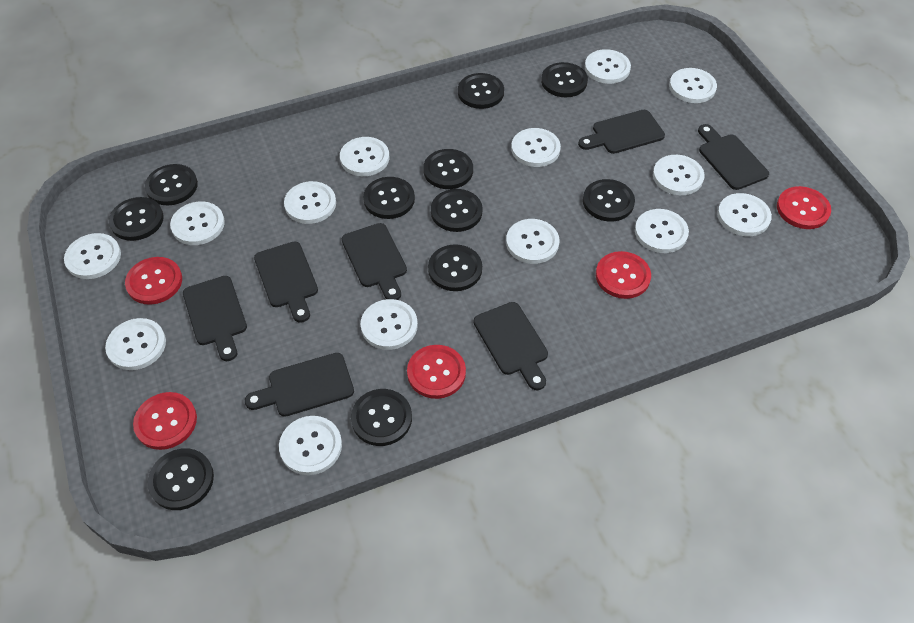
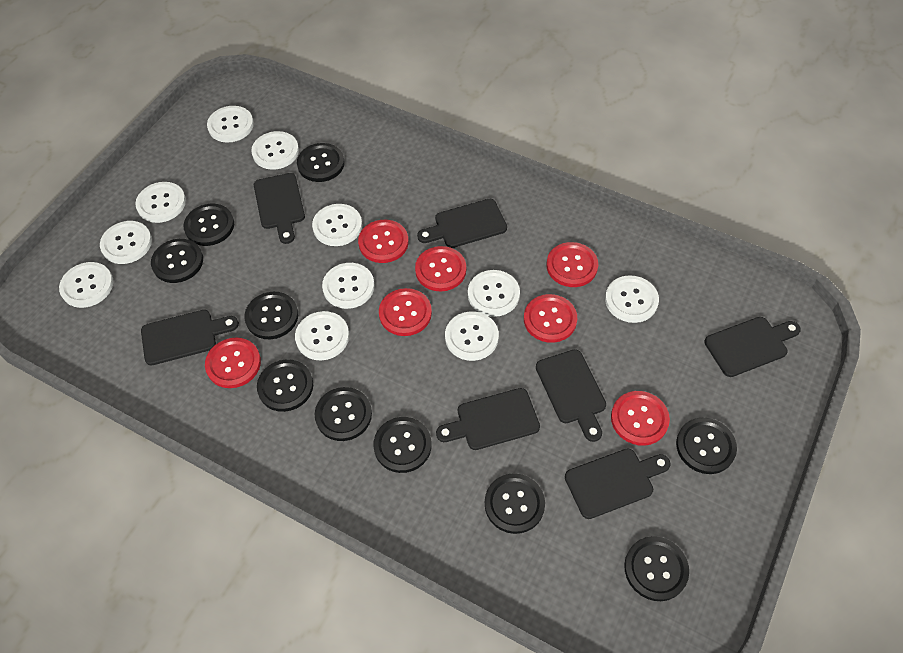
black button: 11 -> 10
red button: 5 -> 7
white button: 14 -> 11

